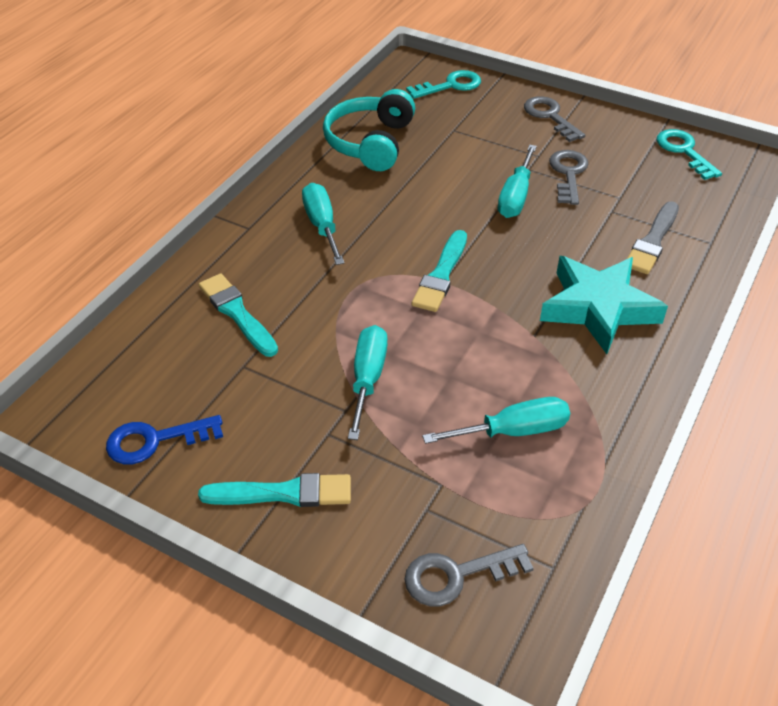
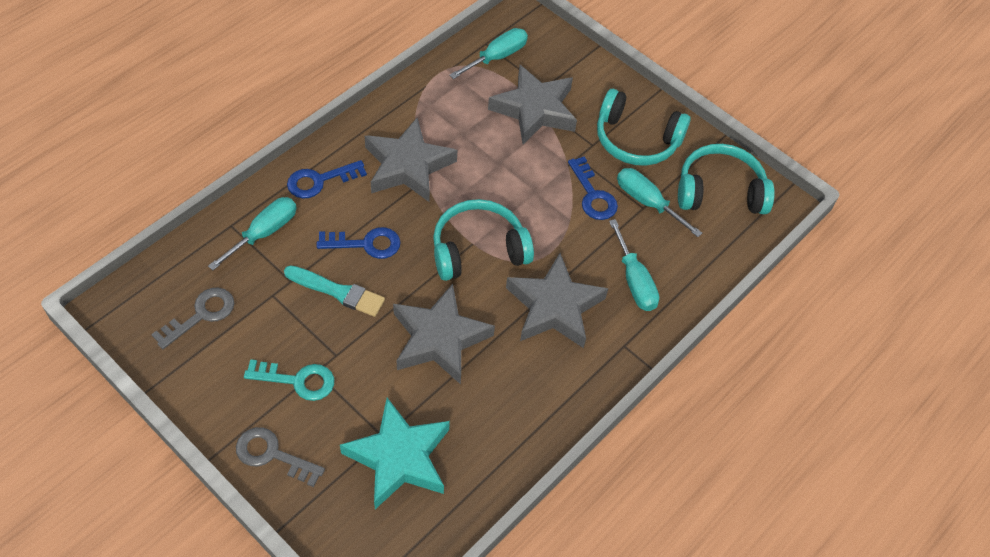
blue key: 1 -> 3
grey brush: 1 -> 0
grey key: 3 -> 2
grey star: 0 -> 4
turquoise brush: 3 -> 1
turquoise headphones: 1 -> 3
turquoise key: 2 -> 1

